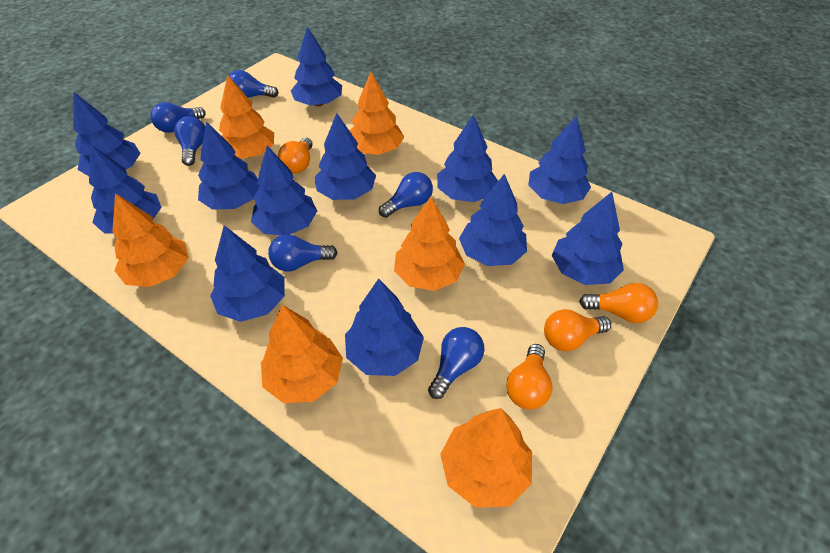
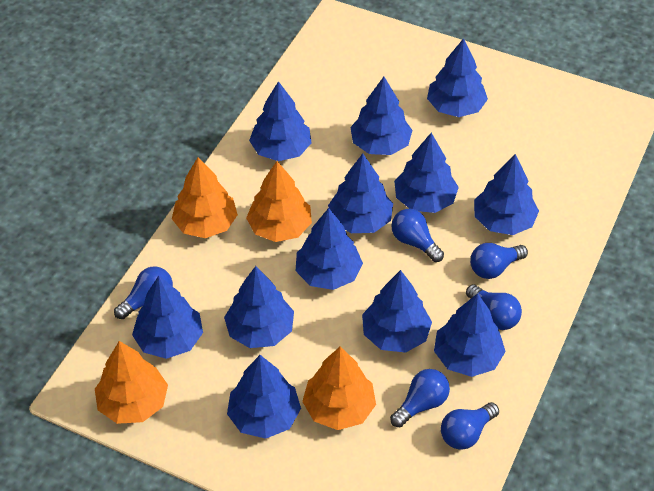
orange light bulb: 4 -> 0
orange tree: 6 -> 4

